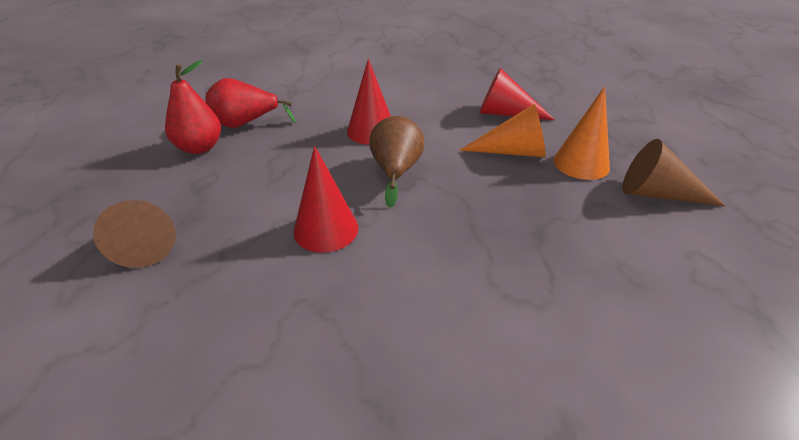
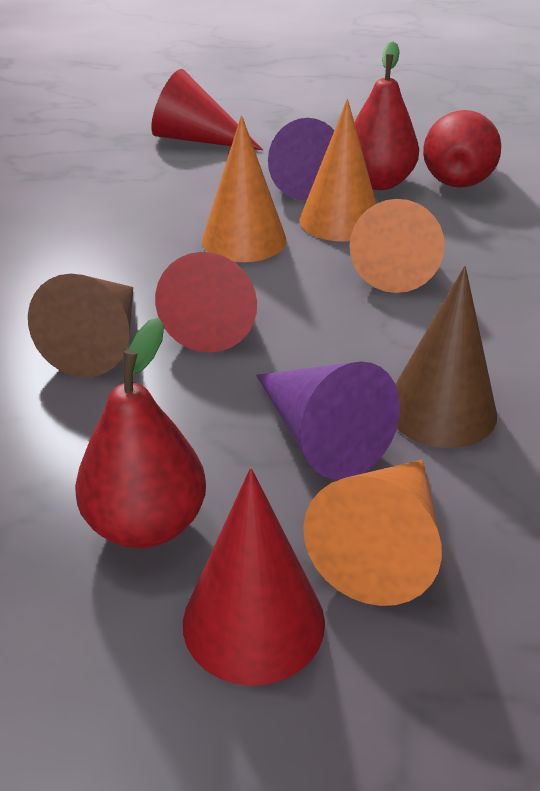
brown pear: 1 -> 0
orange cone: 2 -> 4
purple cone: 0 -> 2
red pear: 2 -> 3

